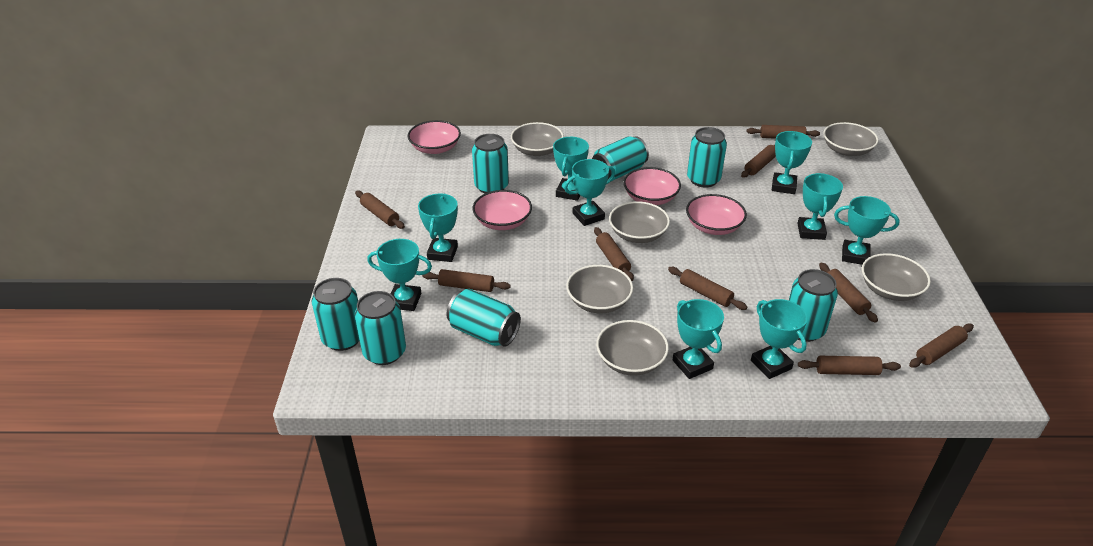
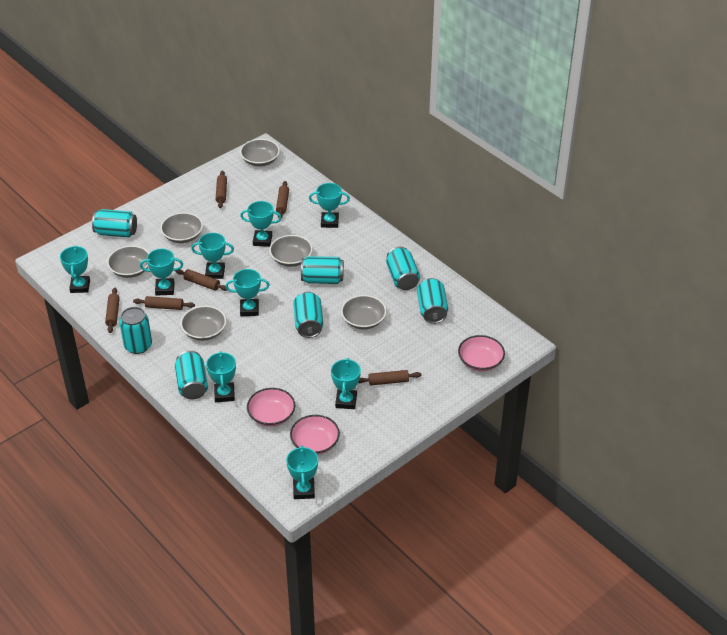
brown rolling pin: 9 -> 6
pink bowl: 4 -> 3

